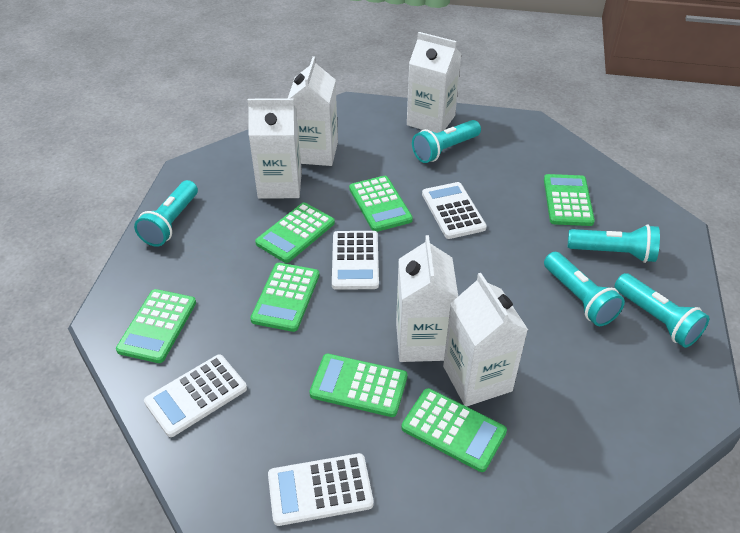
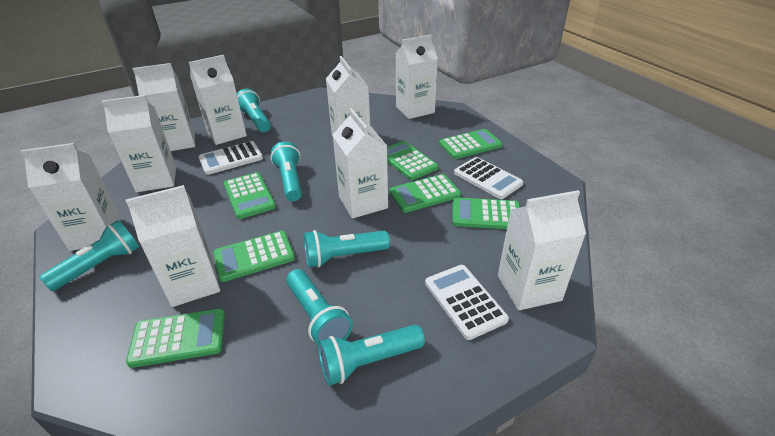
turquoise flashlight: 5 -> 6
white calculator: 4 -> 3
white carton: 5 -> 9

